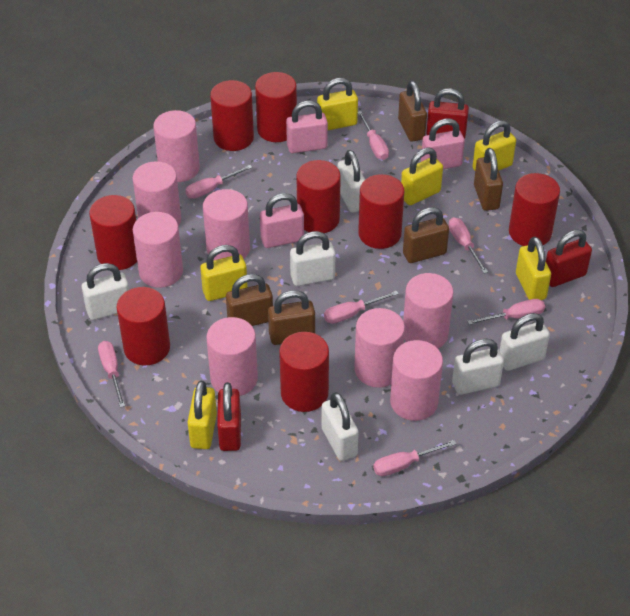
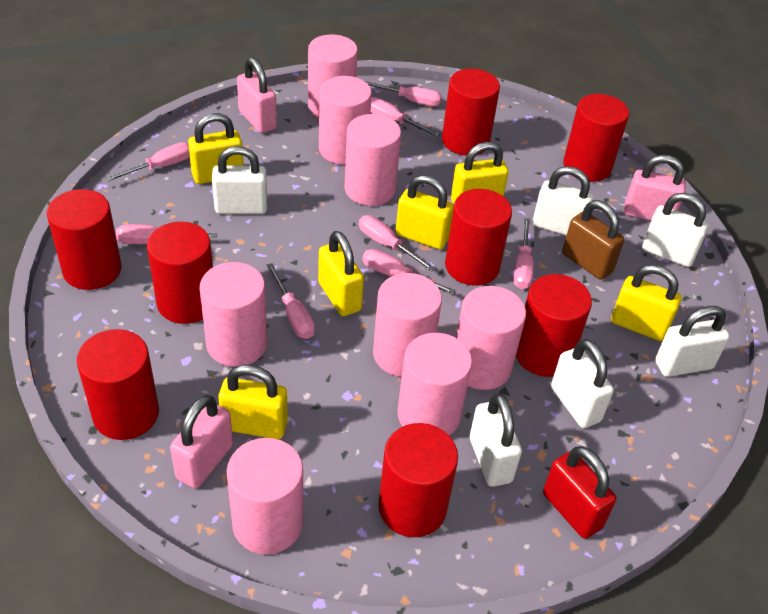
brown padlock: 5 -> 1
pink screwdriver: 7 -> 8
red padlock: 3 -> 1

